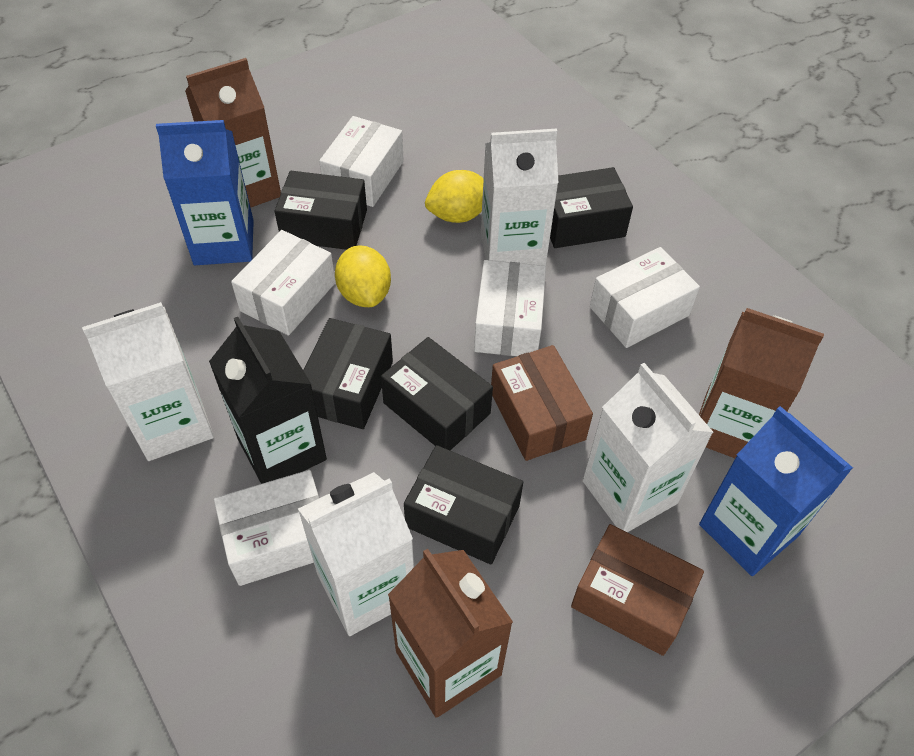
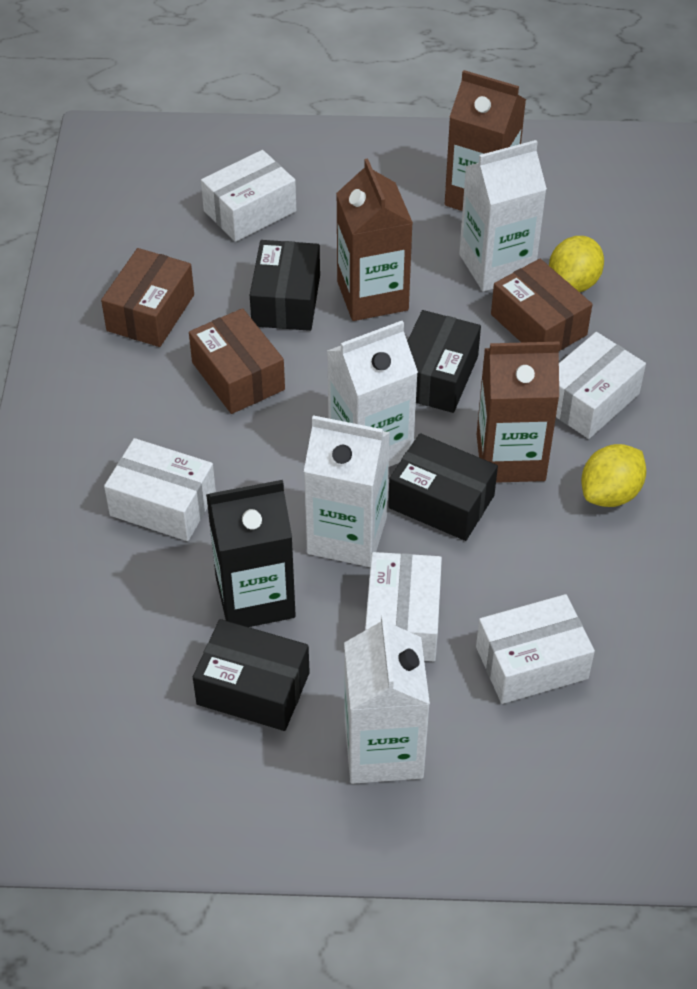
black box: 5 -> 4
blue carton: 2 -> 0
brown box: 2 -> 3

